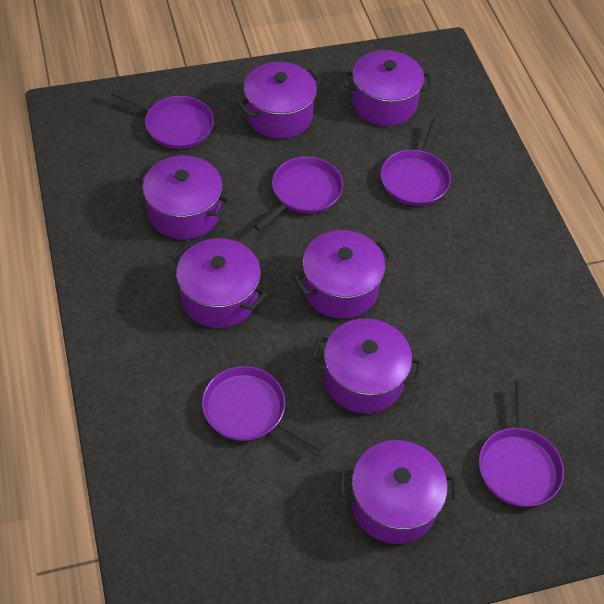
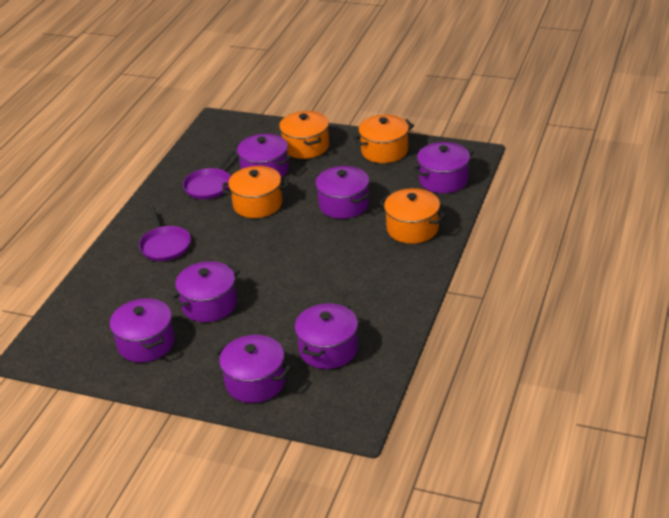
orange pot: 0 -> 4
purple pan: 5 -> 2

